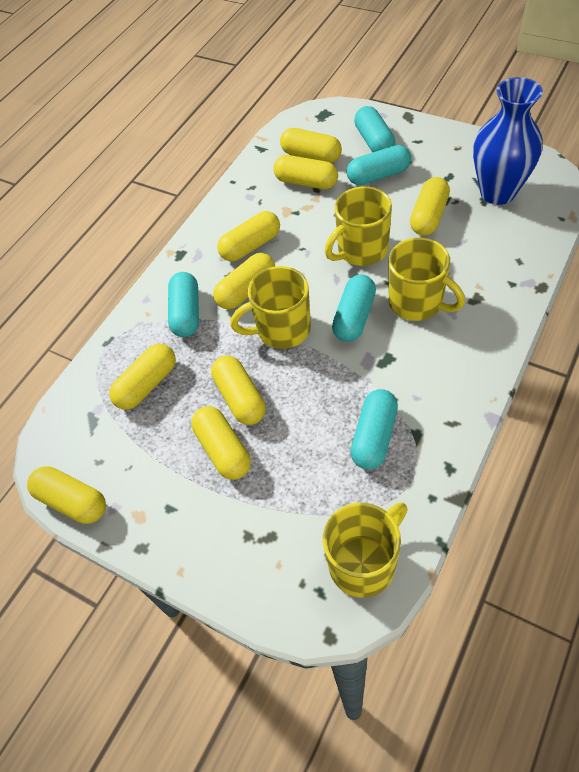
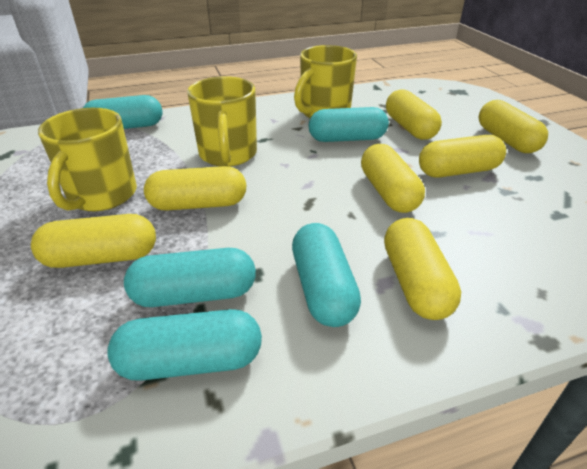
blue vase: 1 -> 0
yellow capsule: 9 -> 7
yellow mug: 4 -> 3

